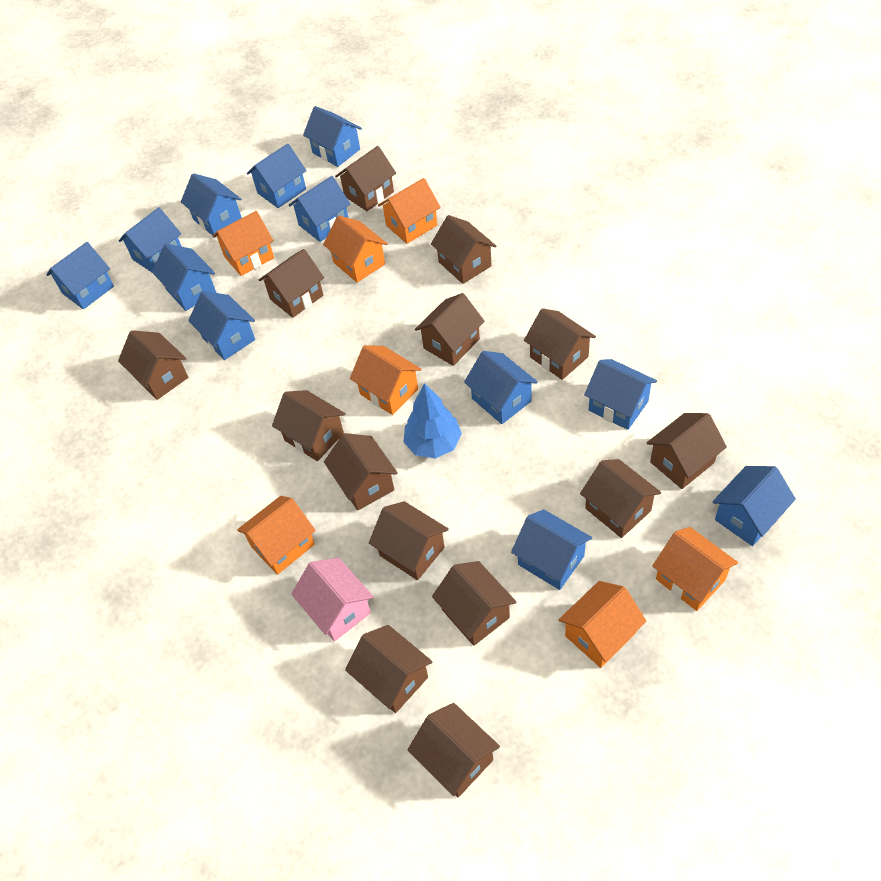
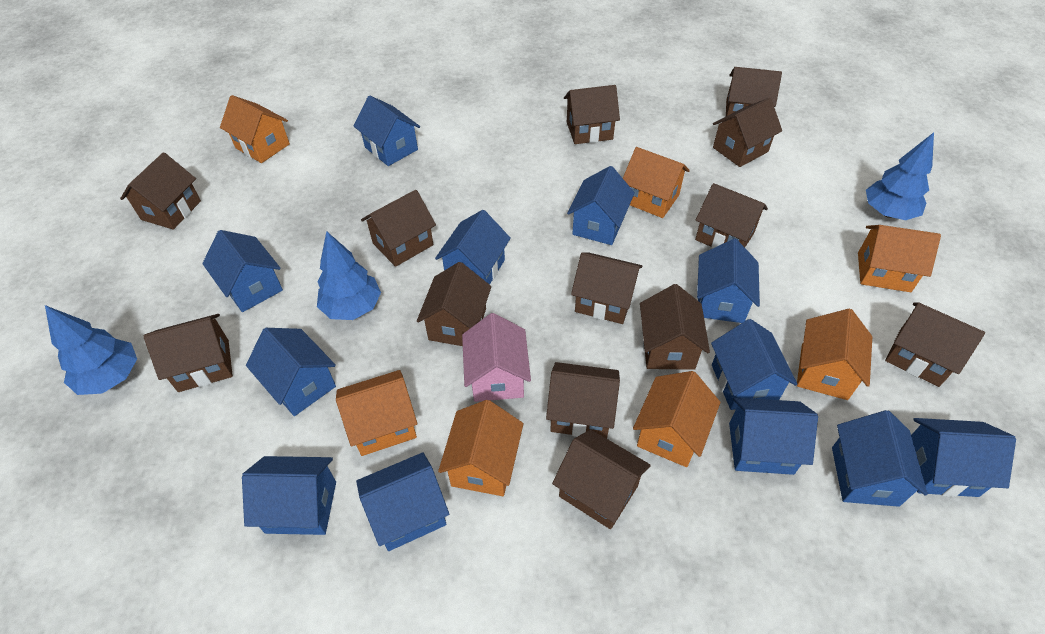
blue tree: 1 -> 3
brown house: 14 -> 13

